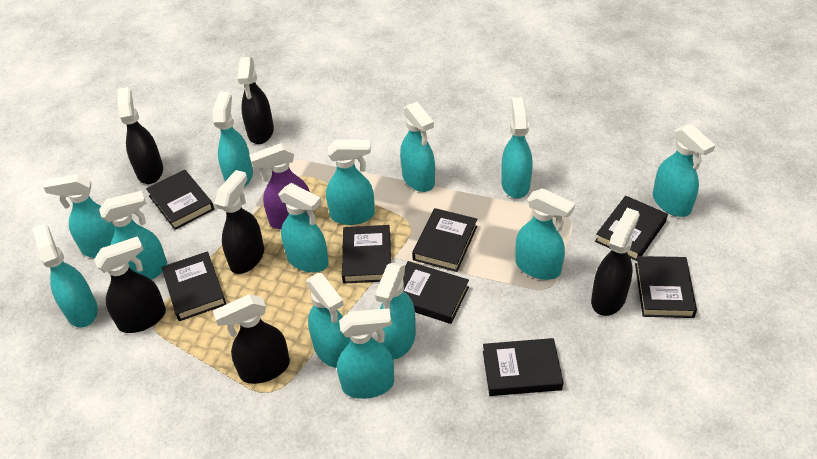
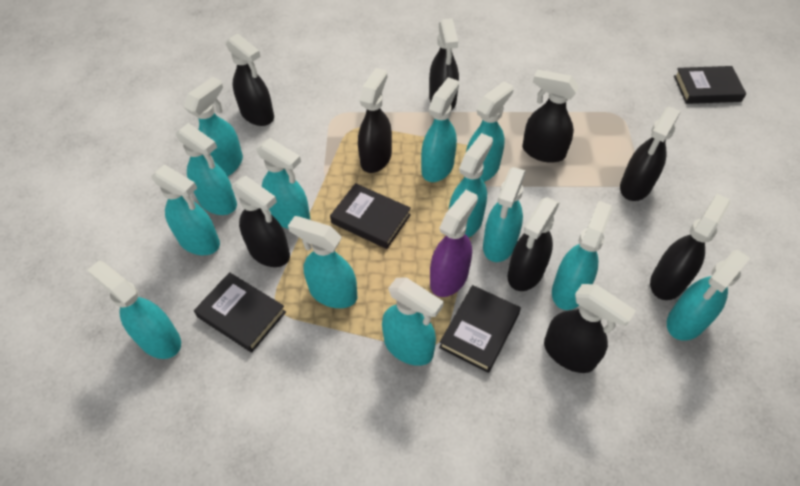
black book: 8 -> 4
black spray bottle: 6 -> 9

